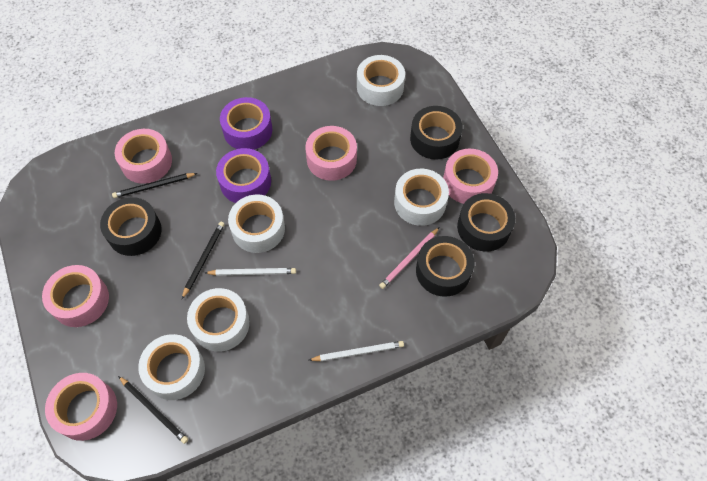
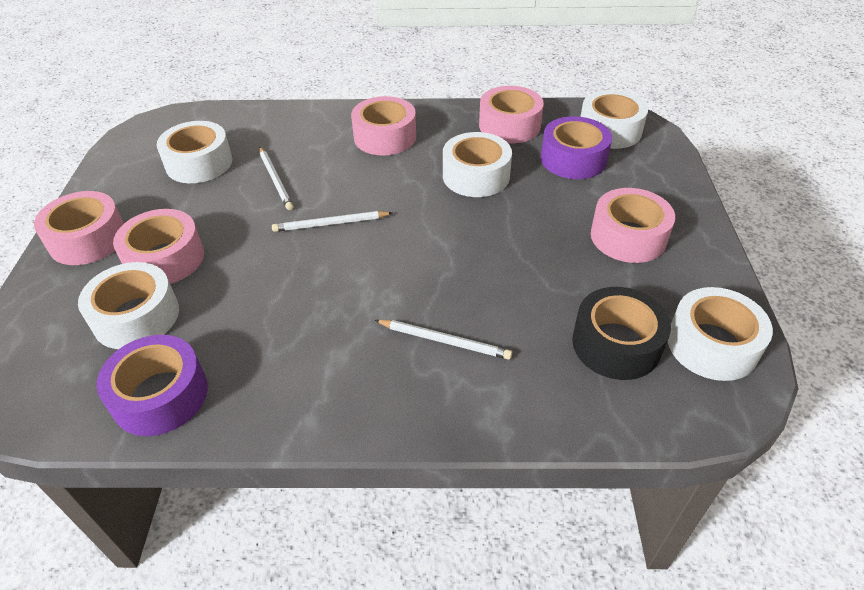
black pencil: 3 -> 0
black tape: 4 -> 1
pink pencil: 1 -> 0
white pencil: 2 -> 3

